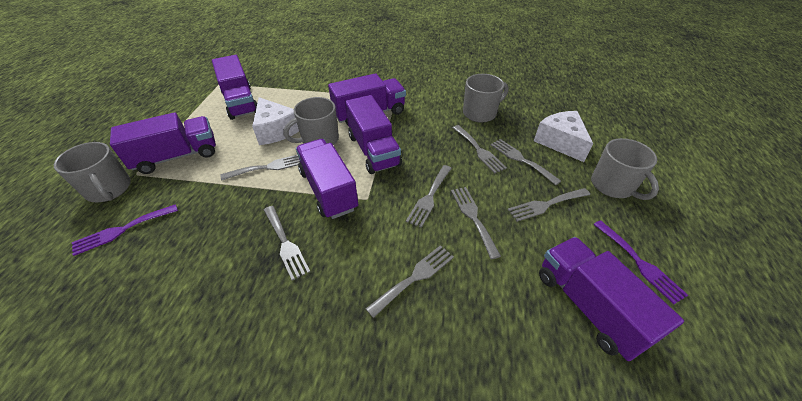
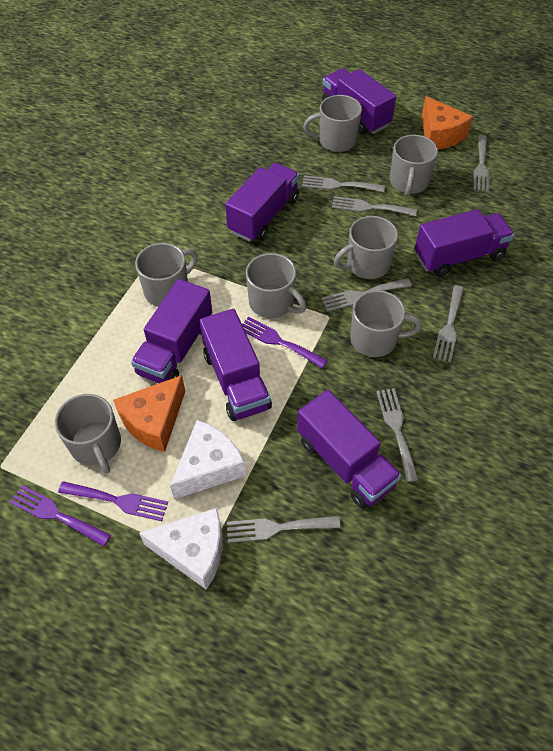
grey fork: 8 -> 7
grey mug: 4 -> 7
orange cheese: 0 -> 2
purple fork: 2 -> 3

